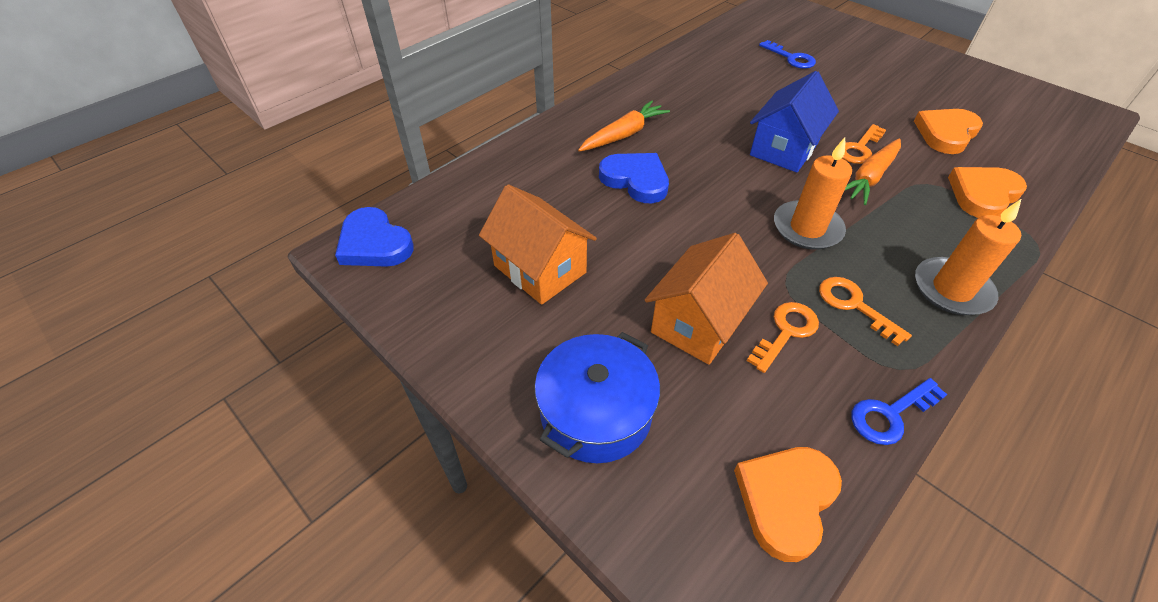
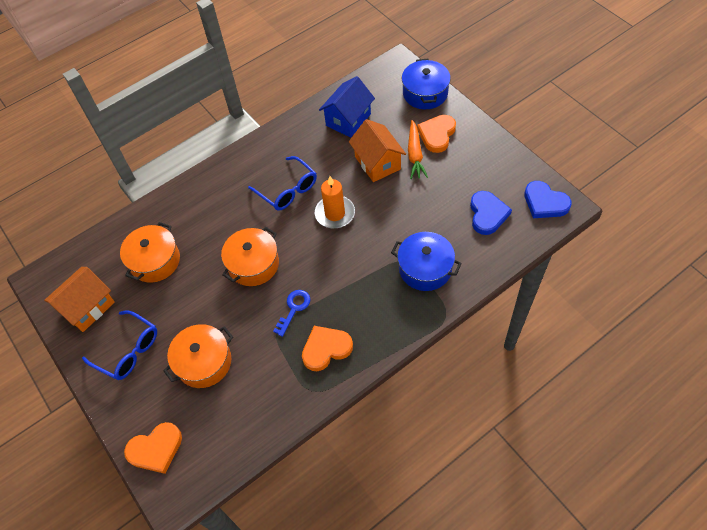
blue glasses: 0 -> 2
blue key: 2 -> 1
blue pot: 1 -> 2
orange candle: 2 -> 1
orange carrot: 2 -> 1
orange key: 3 -> 0
orange pot: 0 -> 3

